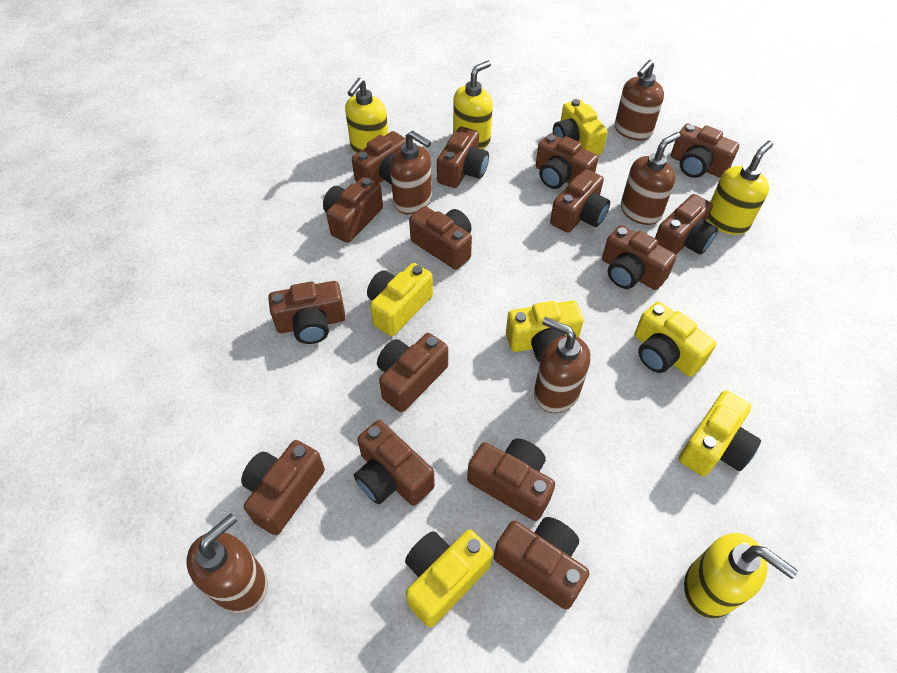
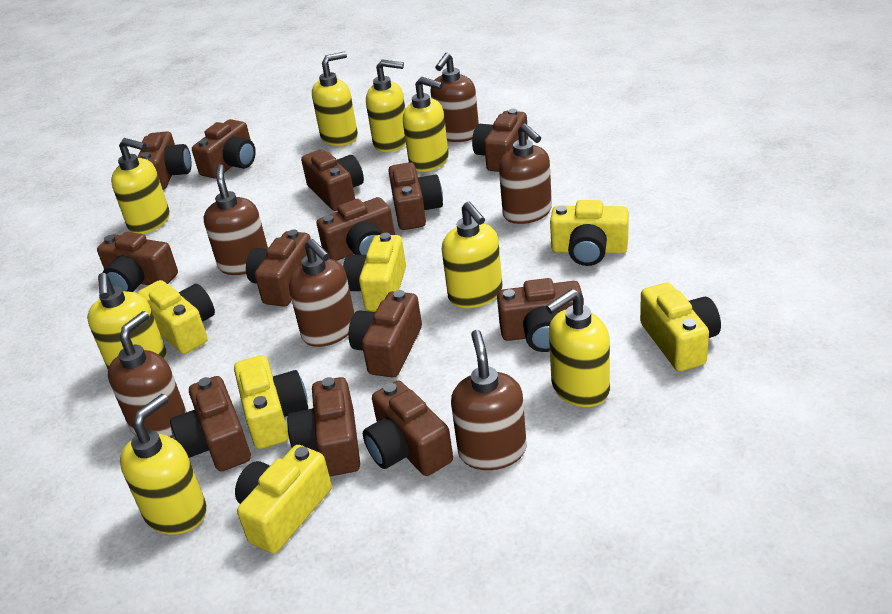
brown camera: 15 -> 13
brown soap dispenser: 5 -> 6
yellow soap dispenser: 4 -> 8

